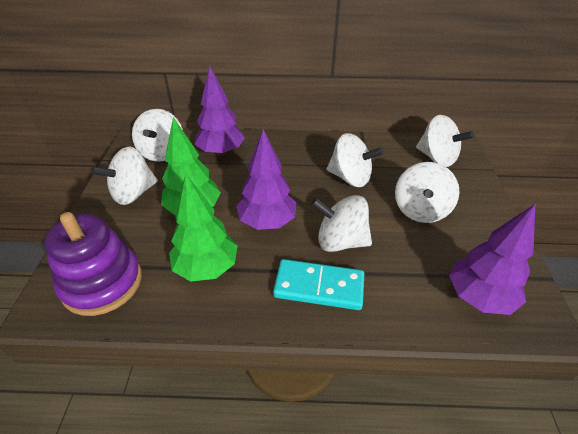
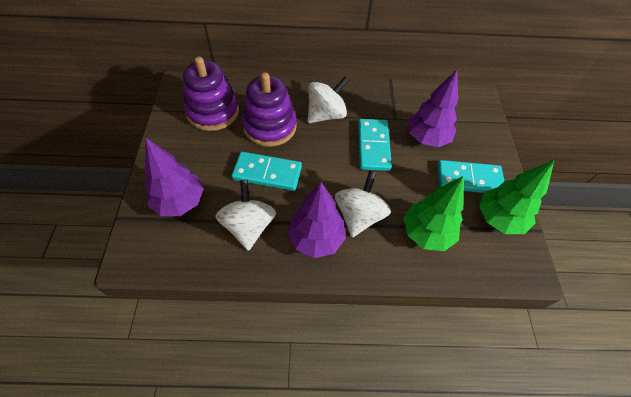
purple stacking toy: 1 -> 2
turquoise domino: 1 -> 3
white spinning top: 6 -> 3

